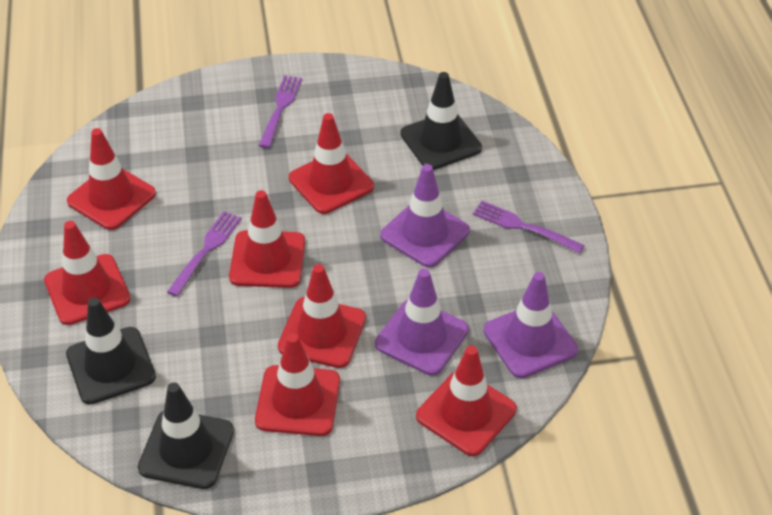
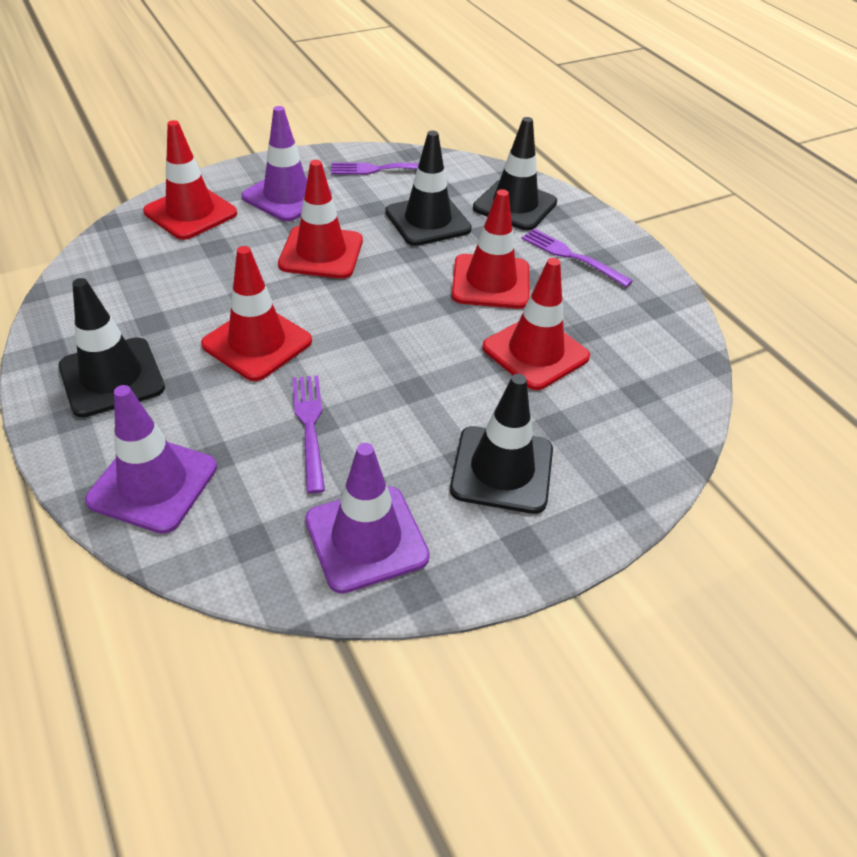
black traffic cone: 3 -> 4
red traffic cone: 7 -> 5

